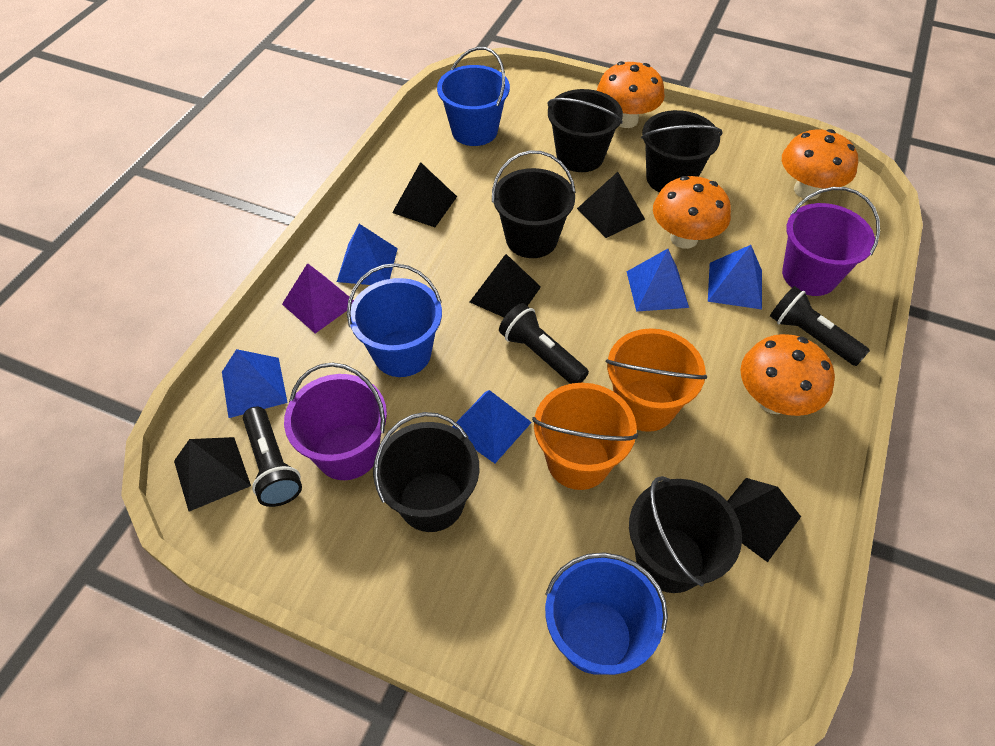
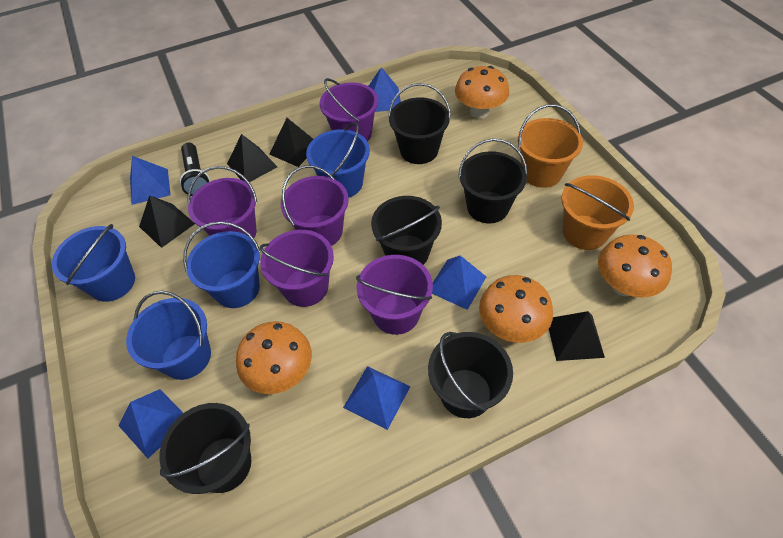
black flashlight: 3 -> 1
black pyramid: 5 -> 4
blue bucket: 3 -> 4
purple bucket: 2 -> 5
purple pyramid: 1 -> 0

